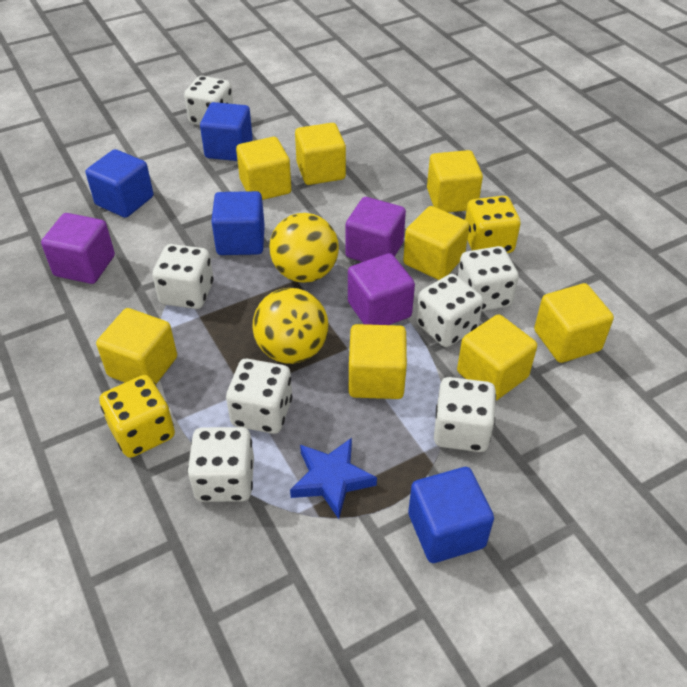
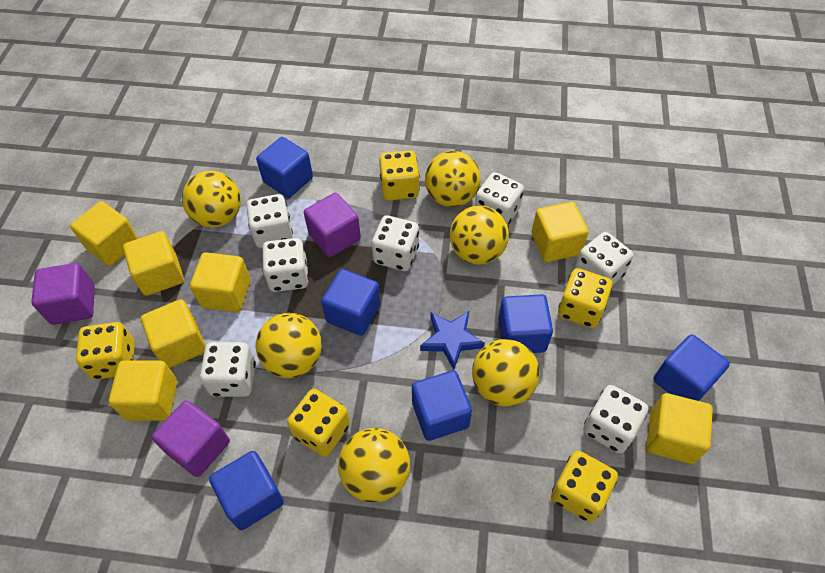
blue cube: 4 -> 6
yellow ball: 2 -> 6
yellow cube: 8 -> 7
yellow dice: 2 -> 5

